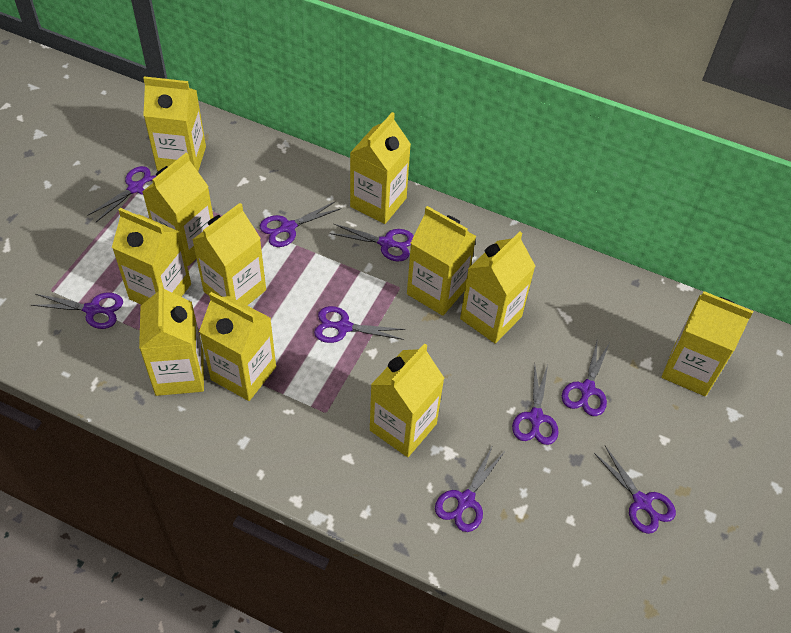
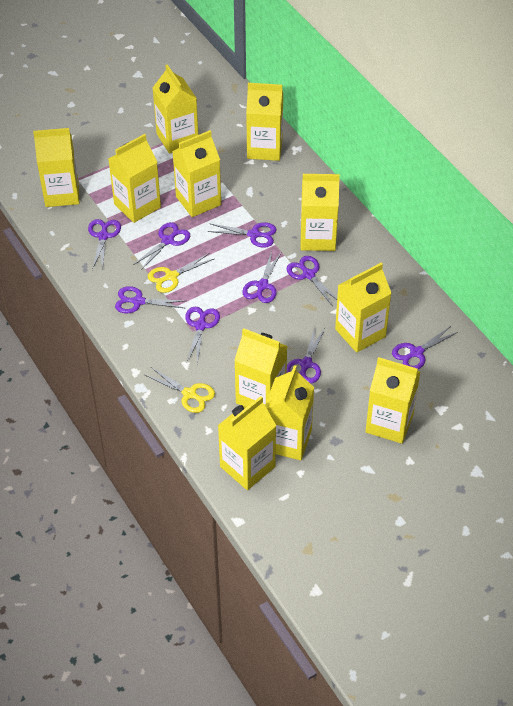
yellow scissors: 0 -> 2

